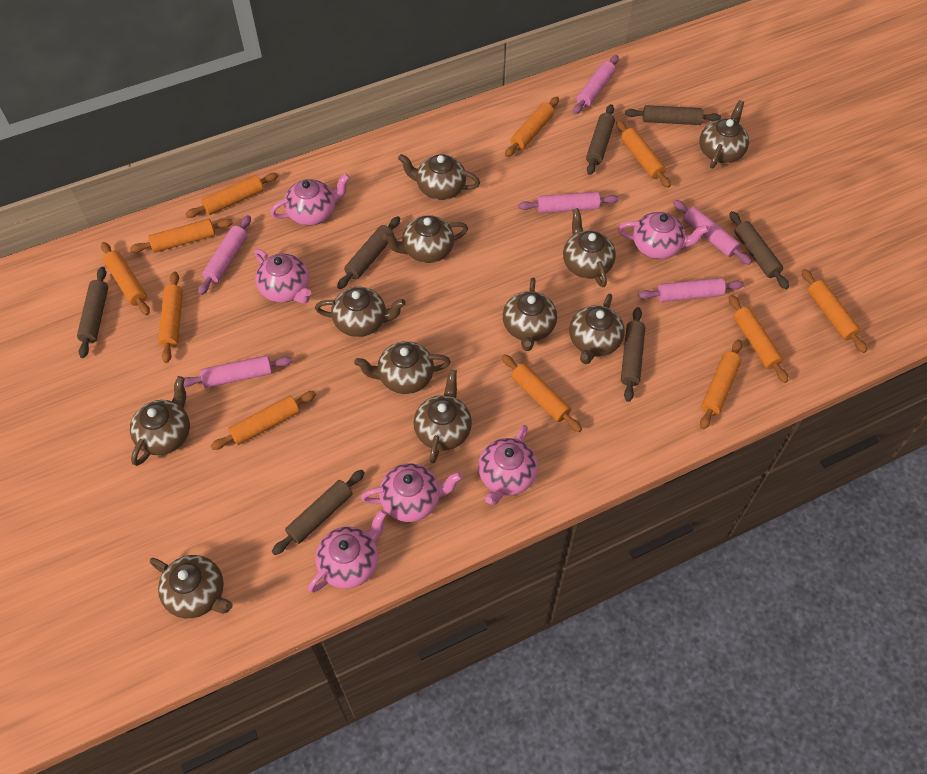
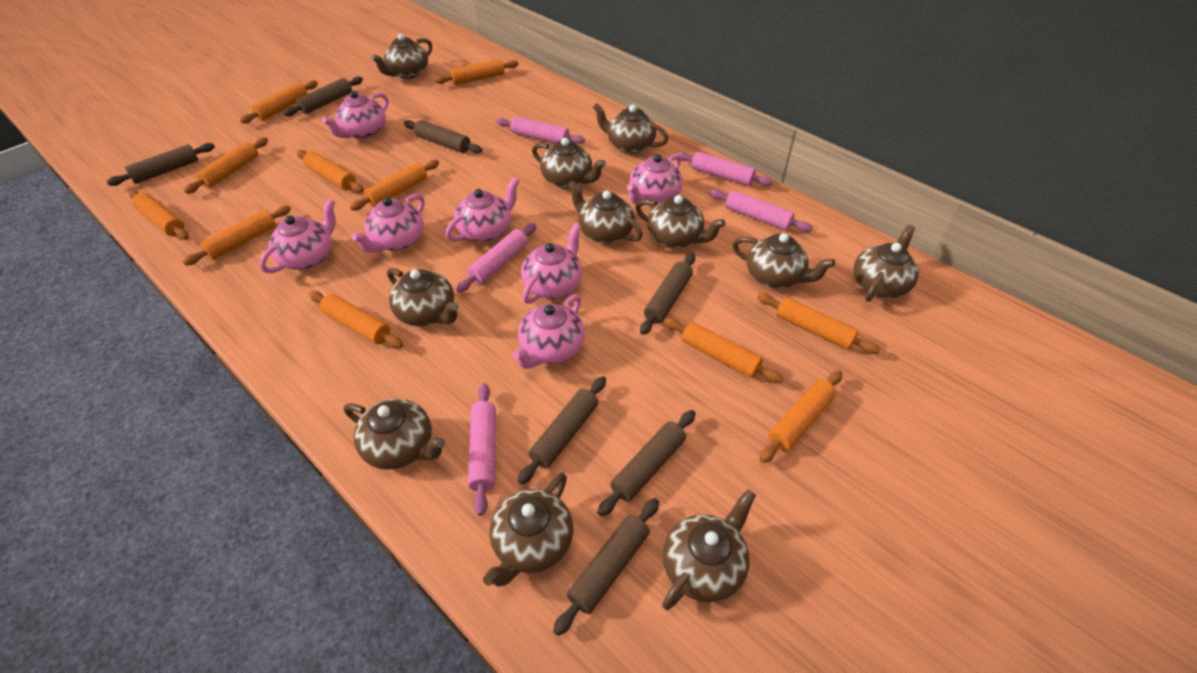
pink rolling pin: 6 -> 5
pink teapot: 6 -> 7

